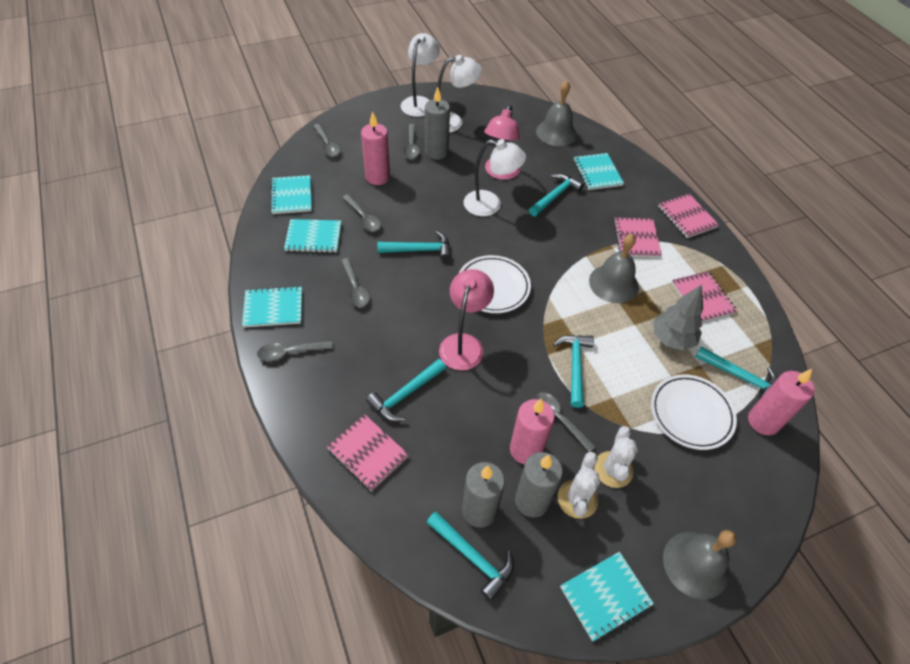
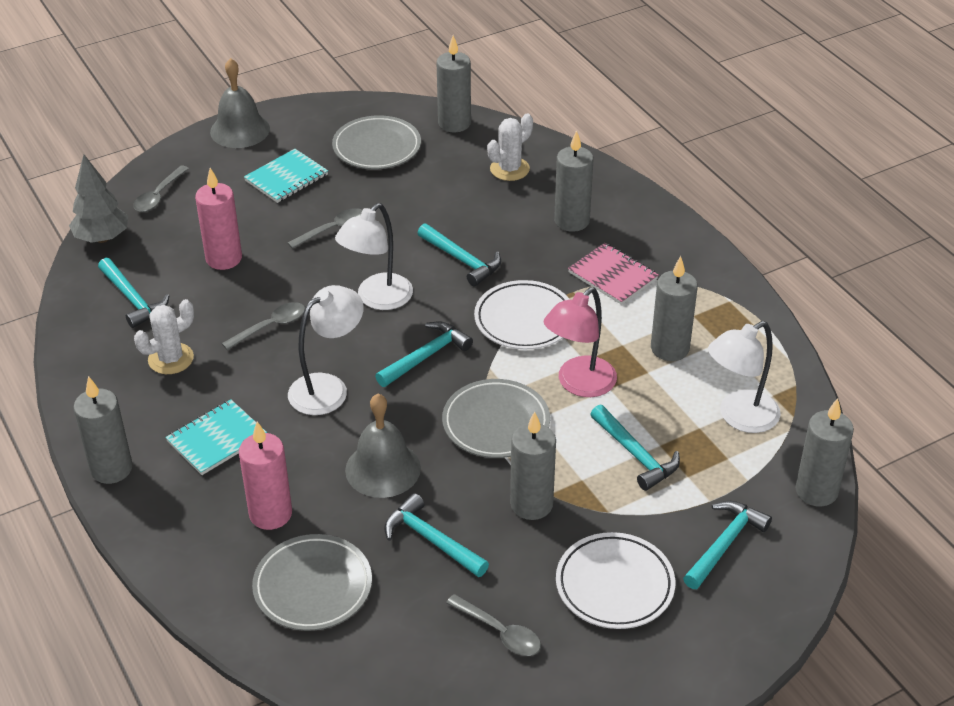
grey bell: 3 -> 2
grey candle: 3 -> 6
grey plate: 0 -> 3
grey spoon: 6 -> 4
pink candle: 3 -> 2
pink lamp: 2 -> 1
pink notebook: 4 -> 1
turquoise notebook: 5 -> 2

